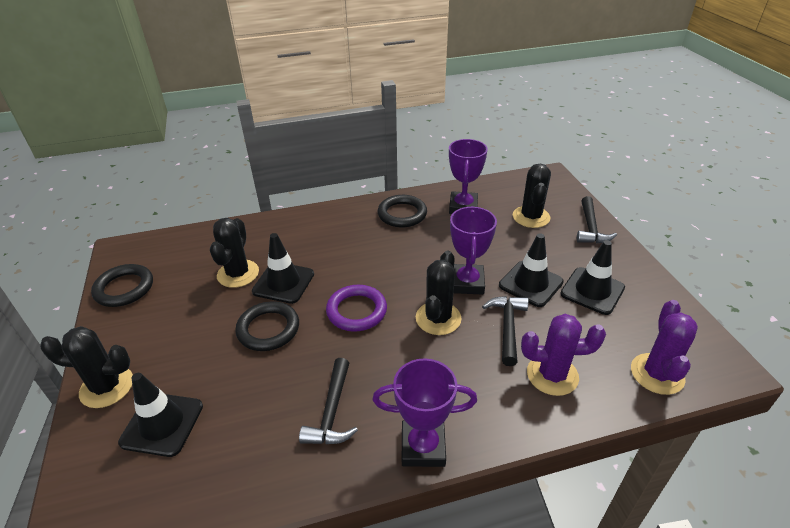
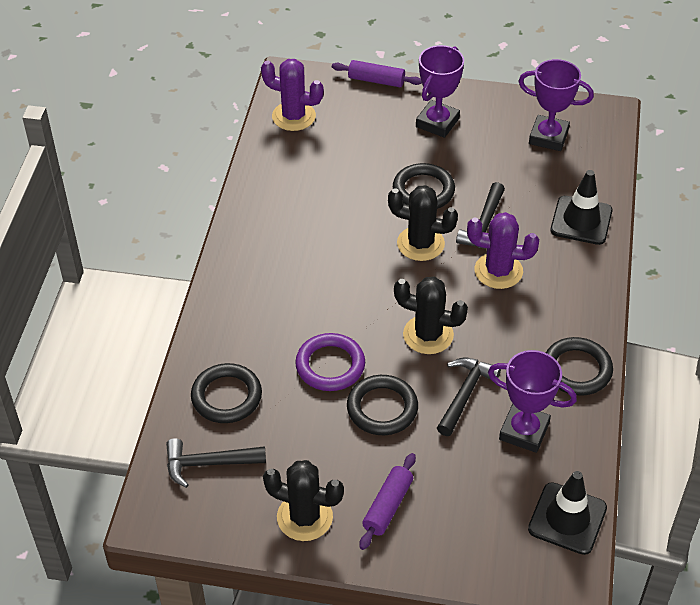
black cactus: 4 -> 3
black ring: 3 -> 4
black traffic cone: 4 -> 2
purple rolling pin: 0 -> 2

